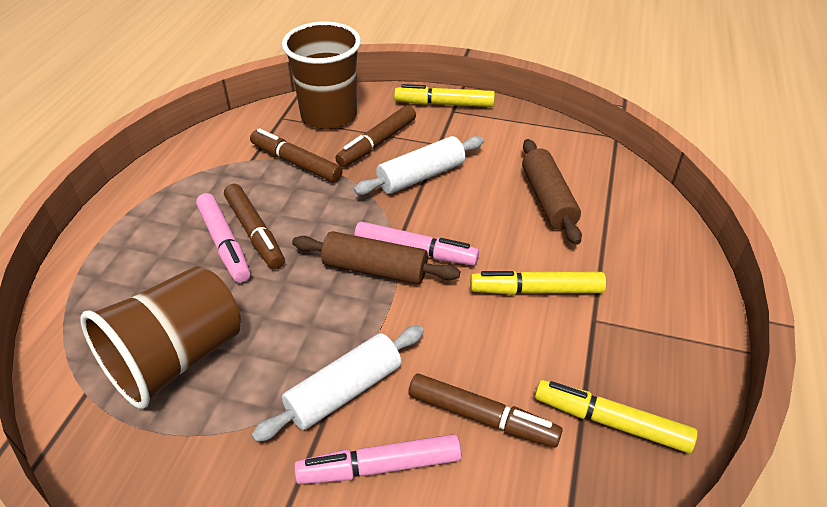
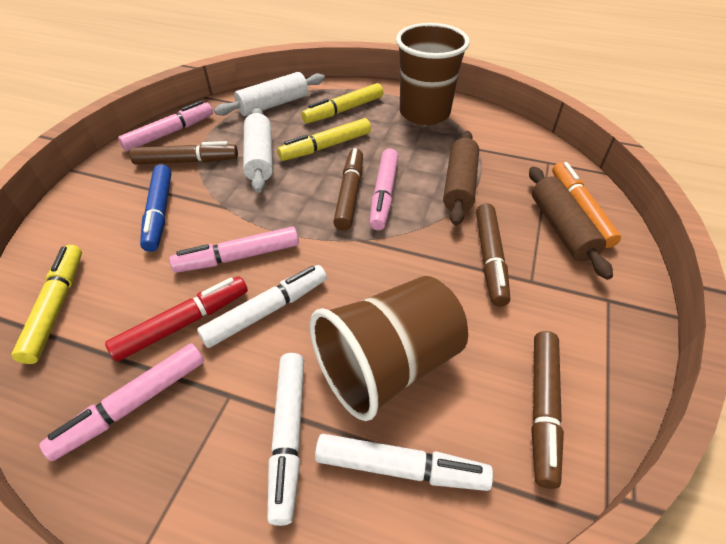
blue marker: 0 -> 1
orange marker: 0 -> 1
pink marker: 3 -> 4
red marker: 0 -> 1
white marker: 0 -> 3

